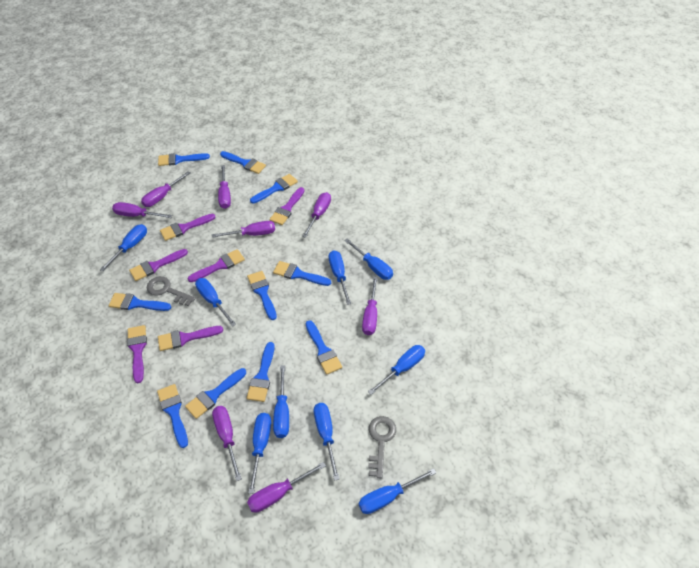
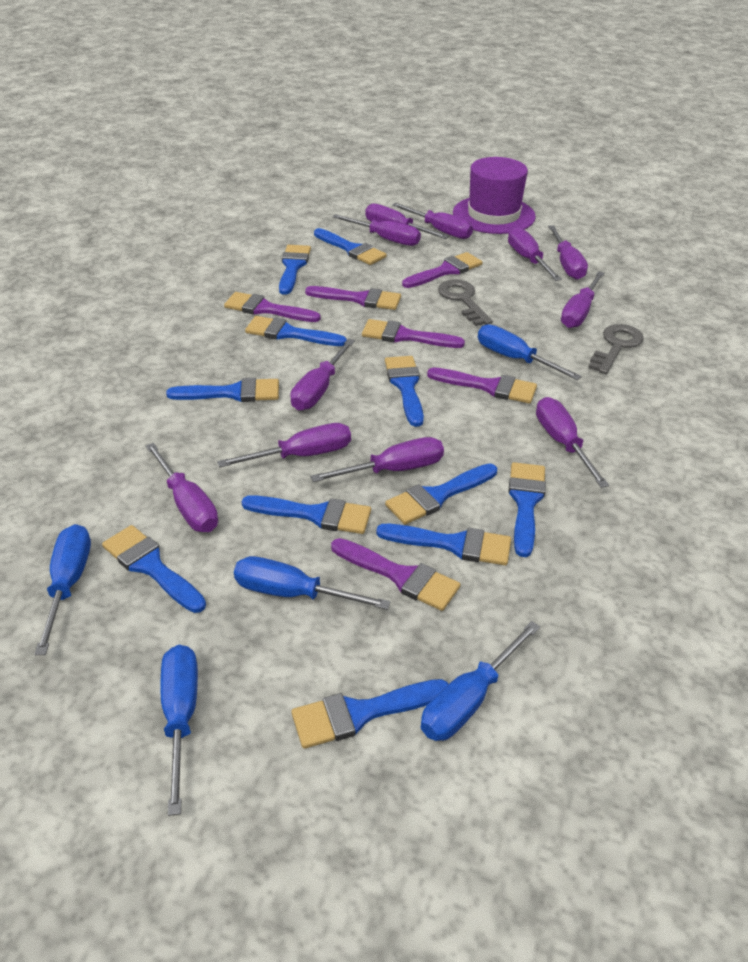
blue brush: 10 -> 11
blue screwdriver: 9 -> 5
purple hat: 0 -> 1
purple screwdriver: 8 -> 11

